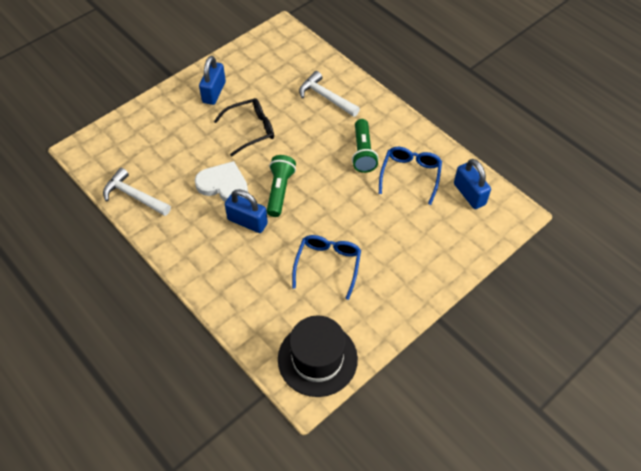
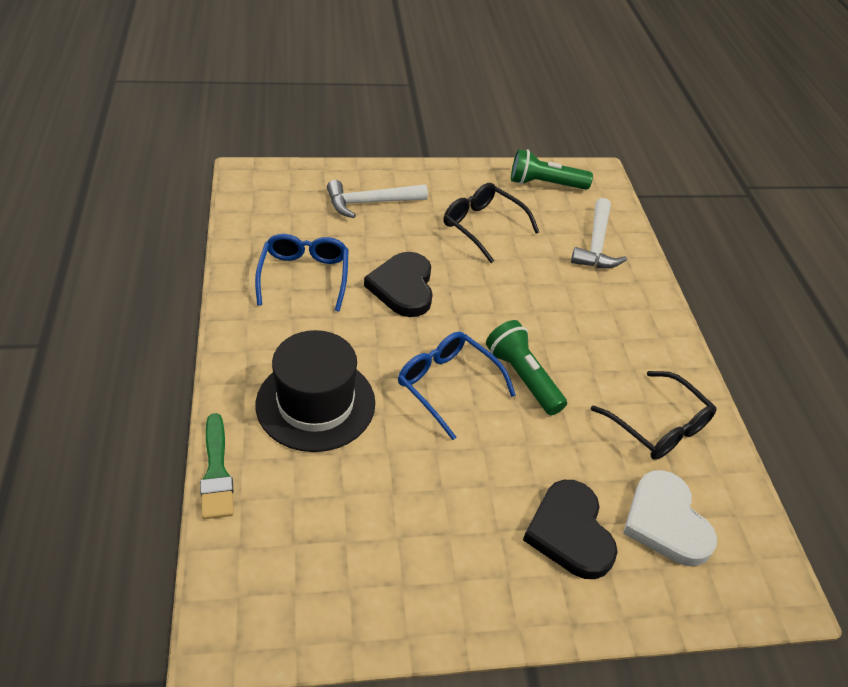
black glasses: 1 -> 2
black heart: 0 -> 2
blue padlock: 3 -> 0
green brush: 0 -> 1

